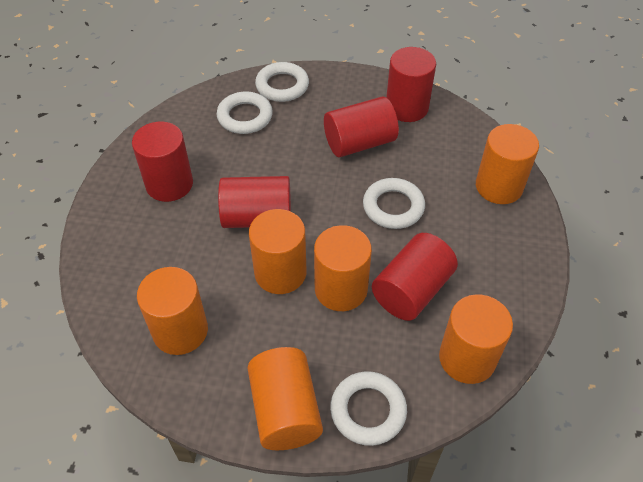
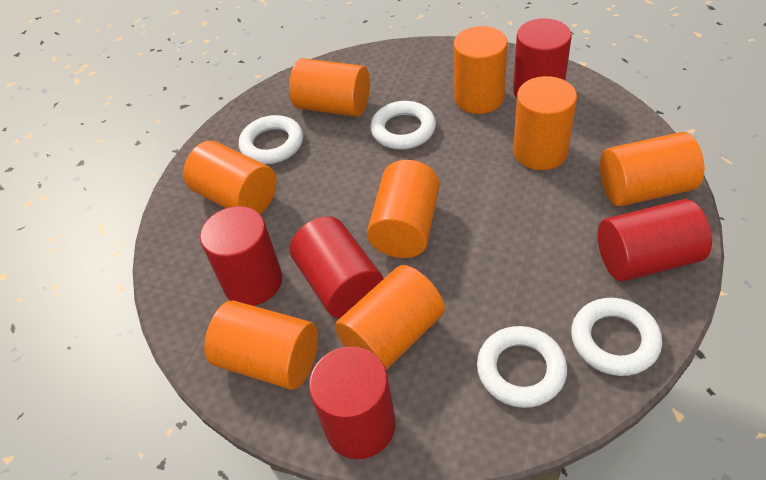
orange cylinder: 6 -> 8

